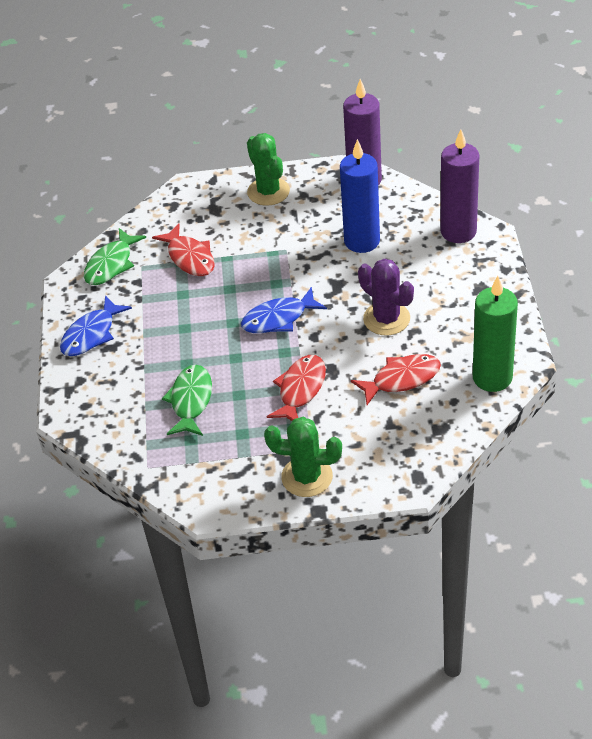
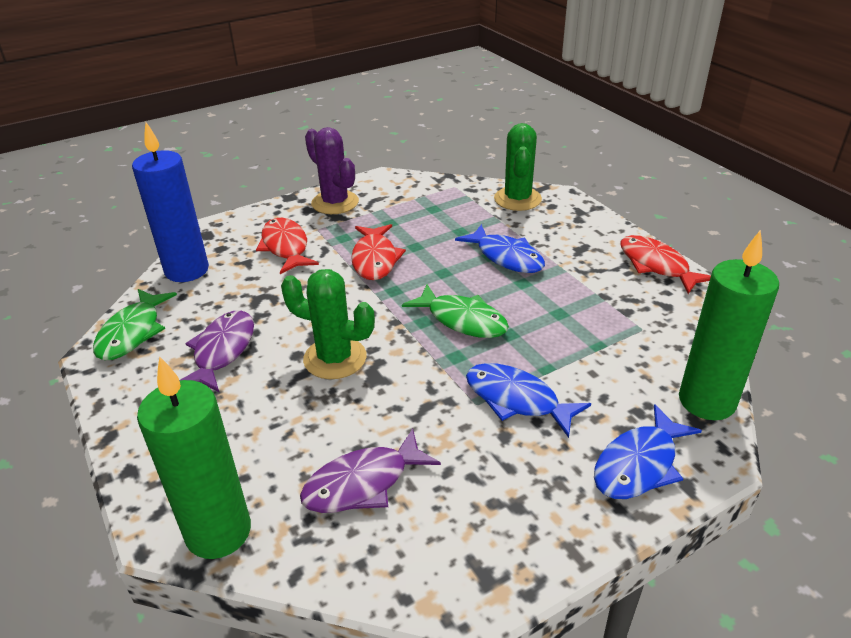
blue fish: 2 -> 3
green candle: 1 -> 2
purple candle: 2 -> 0
purple fish: 0 -> 2

